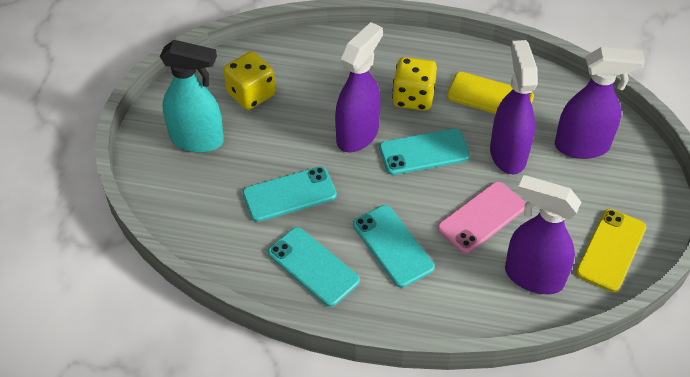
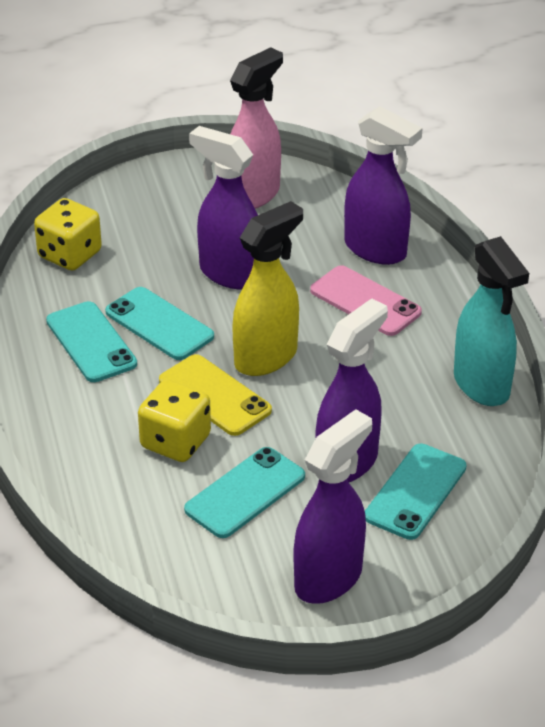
pink spray bottle: 0 -> 1
yellow phone: 2 -> 1
yellow spray bottle: 0 -> 1

